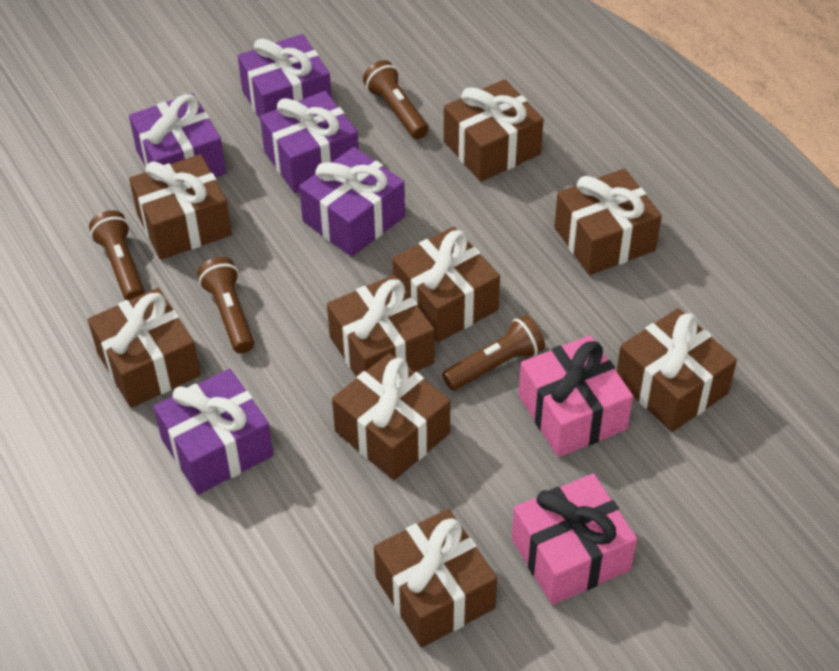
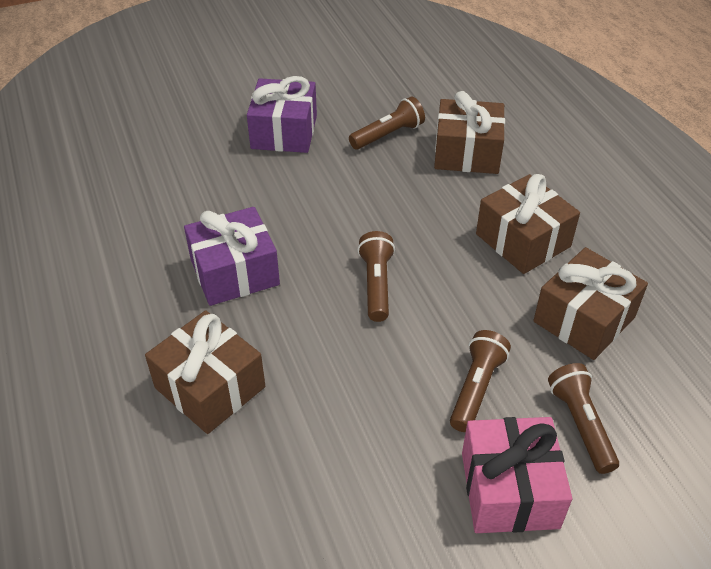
brown gift: 9 -> 4
pink gift: 2 -> 1
purple gift: 5 -> 2

